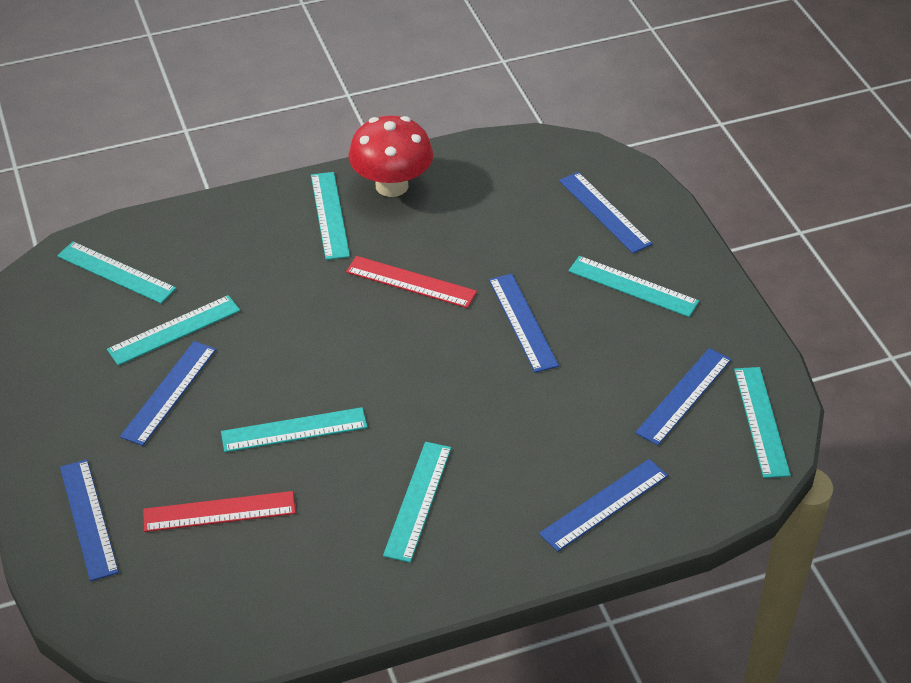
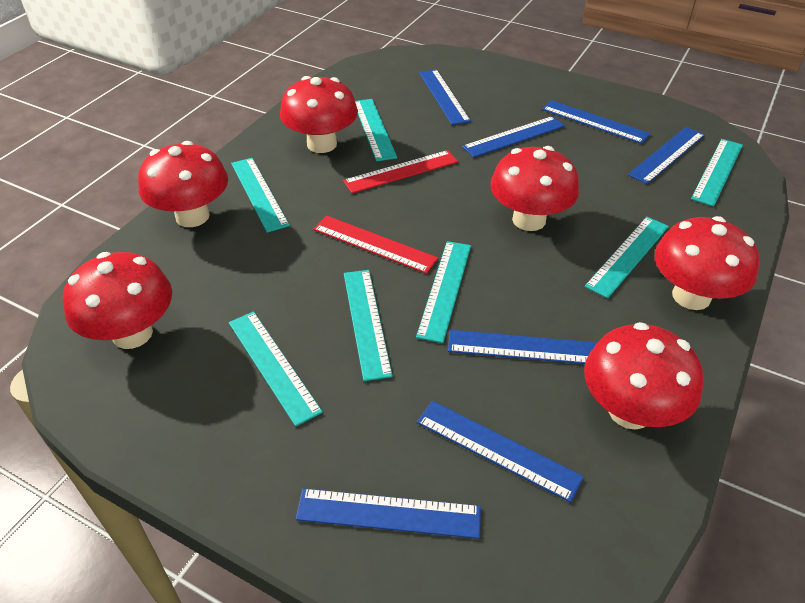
blue ruler: 6 -> 7
red mushroom: 1 -> 6

